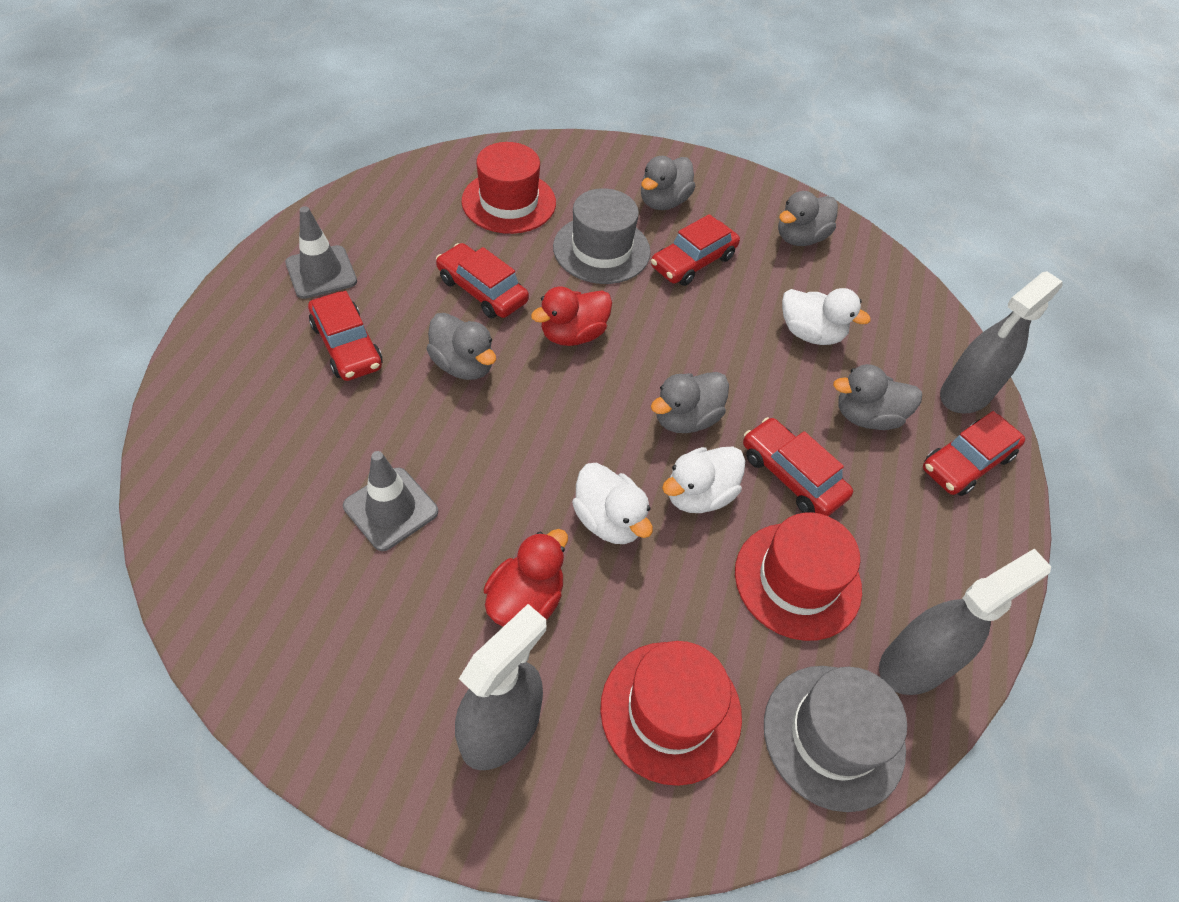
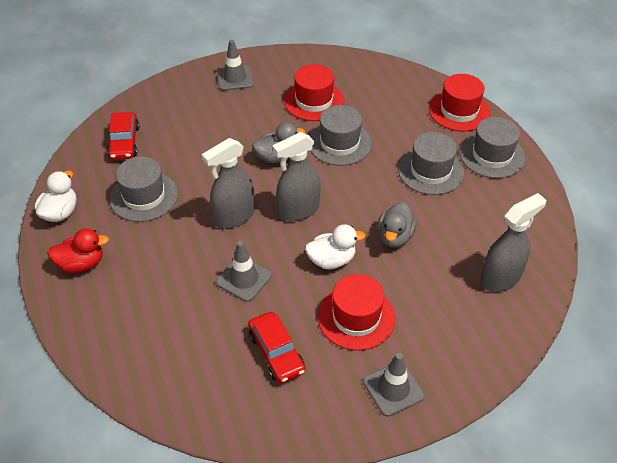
grey duck: 5 -> 2
grey hat: 2 -> 4
grey traffic cone: 2 -> 3
red car: 5 -> 2
red duck: 2 -> 1
white duck: 3 -> 2

